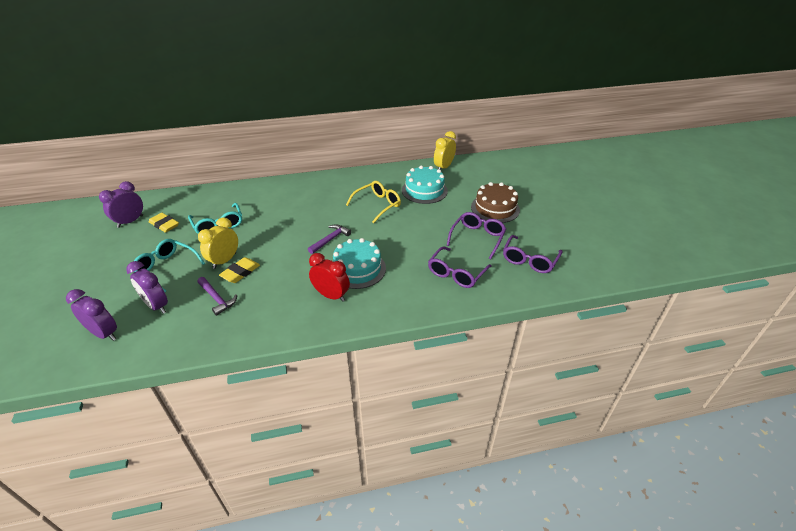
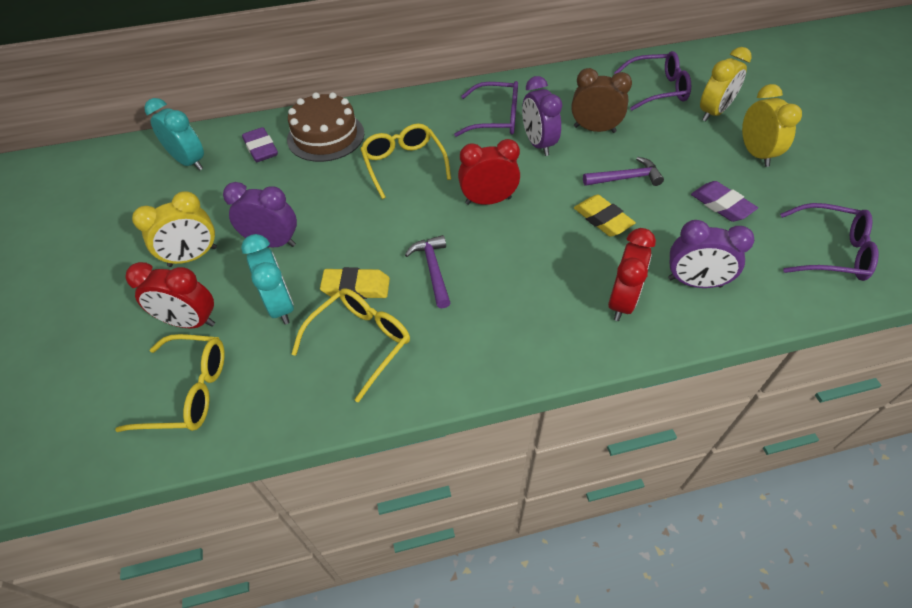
brown clock: 0 -> 1
purple eraser: 0 -> 2
red clock: 1 -> 3
turquoise cake: 2 -> 0
turquoise clock: 0 -> 2
turquoise glasses: 2 -> 0
yellow clock: 2 -> 3
yellow glasses: 1 -> 3

